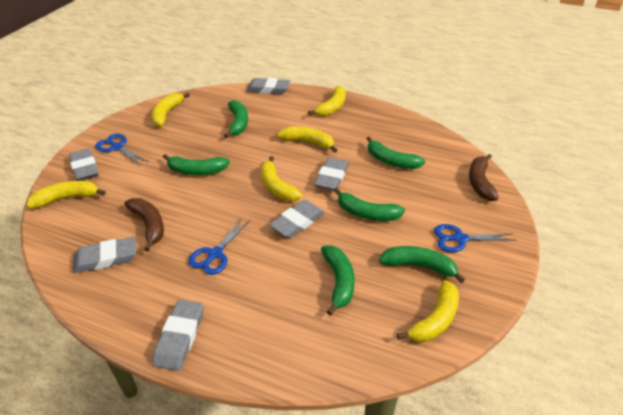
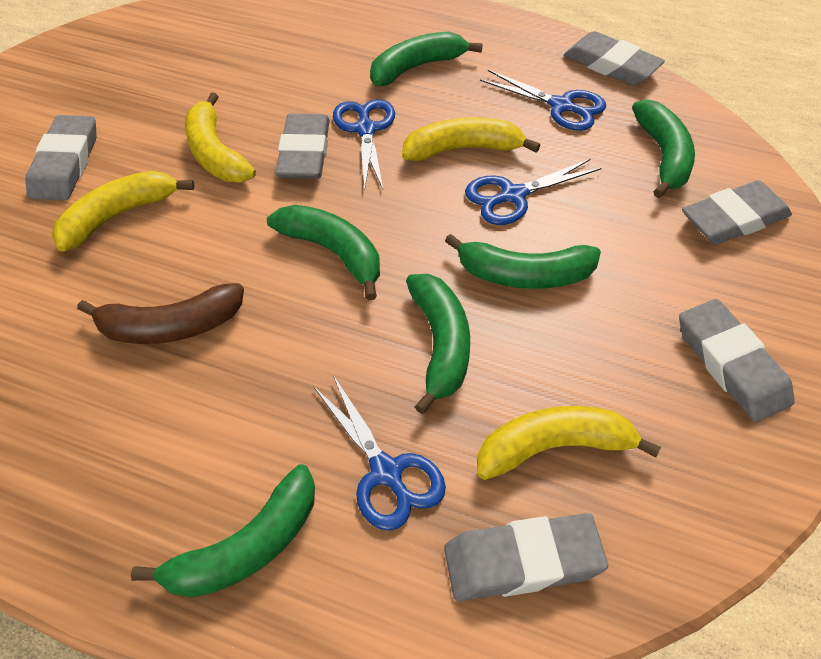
blue scissors: 3 -> 4
brown banana: 2 -> 1
yellow banana: 6 -> 4

